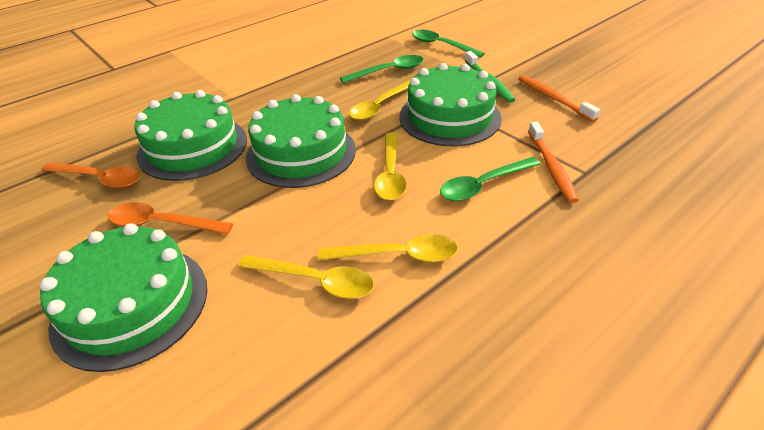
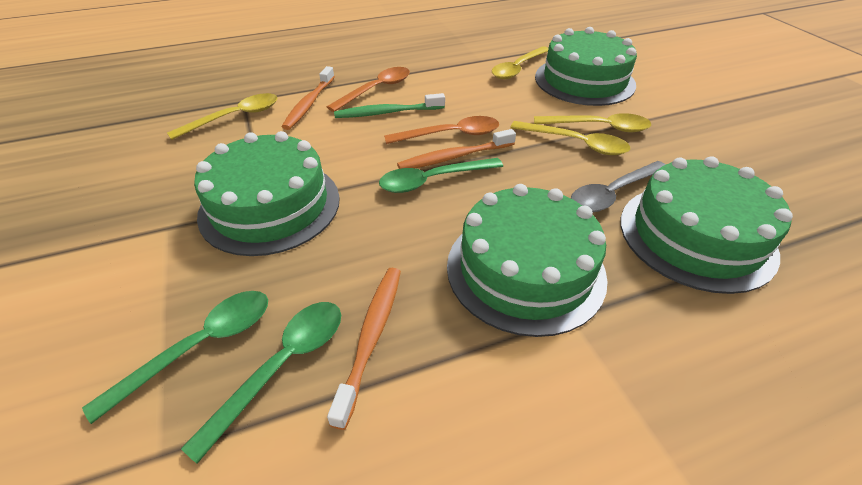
grey spoon: 0 -> 1
orange toothbrush: 2 -> 3

